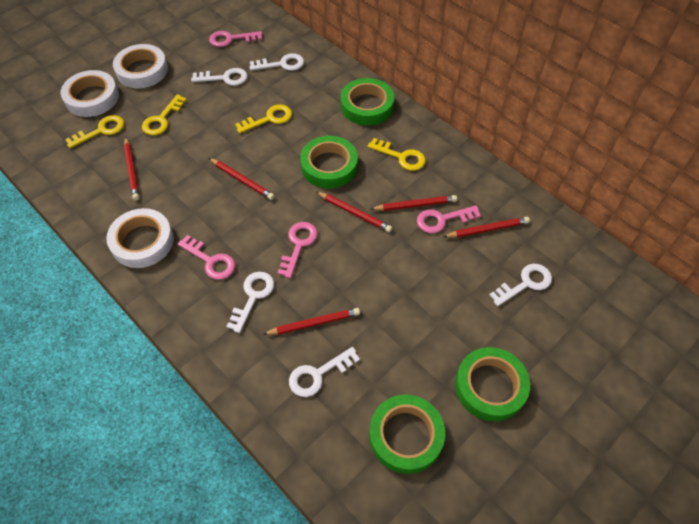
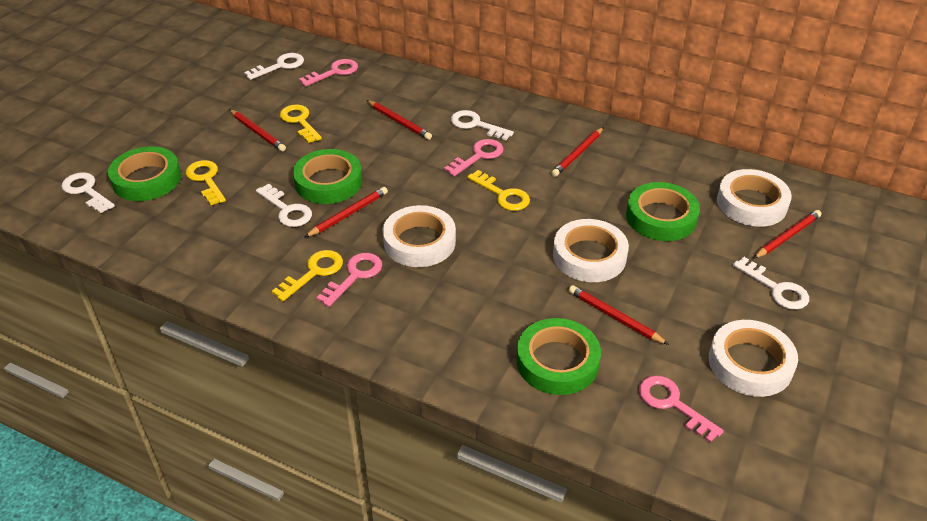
white tape: 3 -> 4

